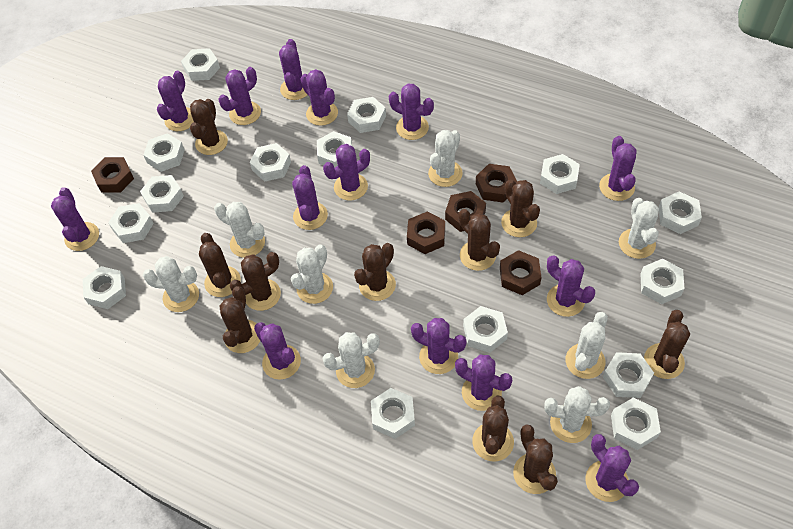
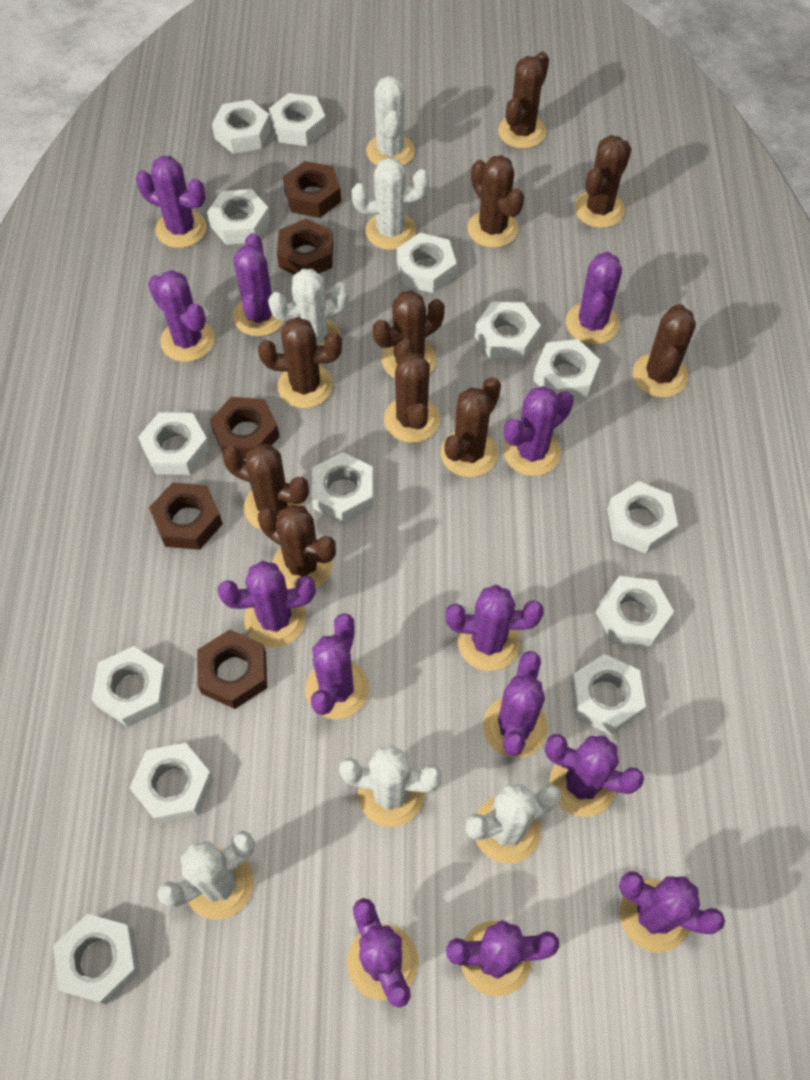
purple cactus: 14 -> 13
white cactus: 8 -> 6
white nut: 15 -> 14

